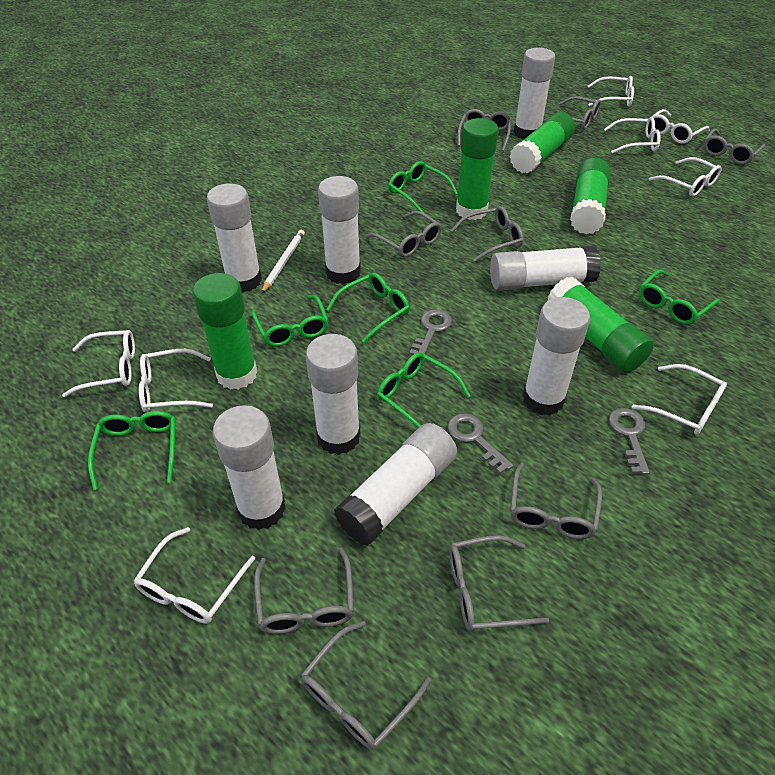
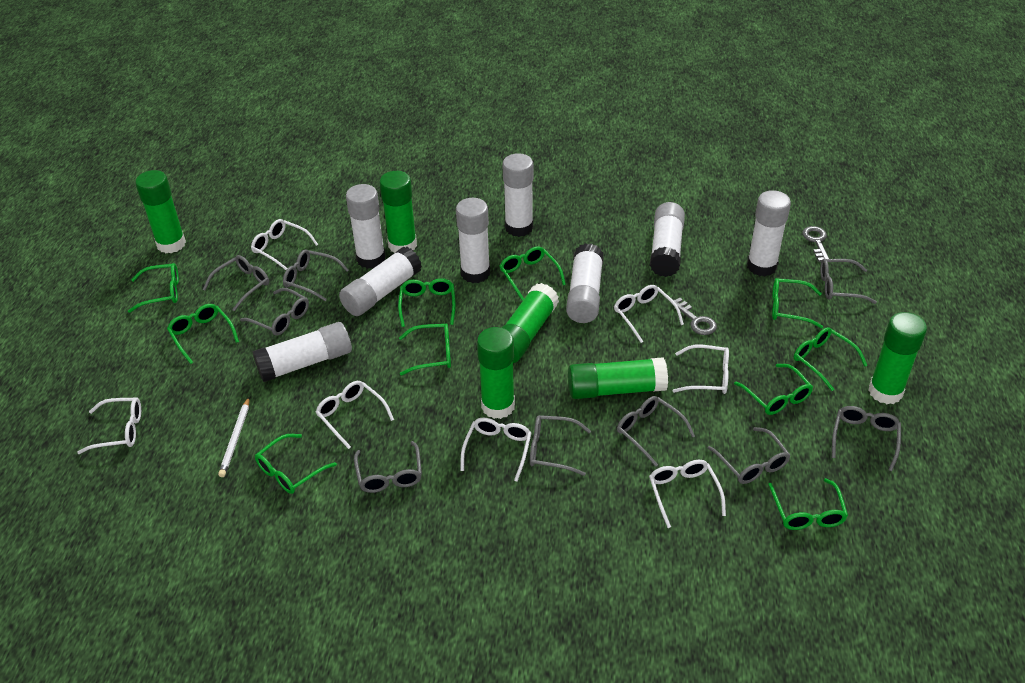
green glasses: 6 -> 10
green glue stick: 5 -> 6
grey key: 3 -> 2
white glasses: 8 -> 7

